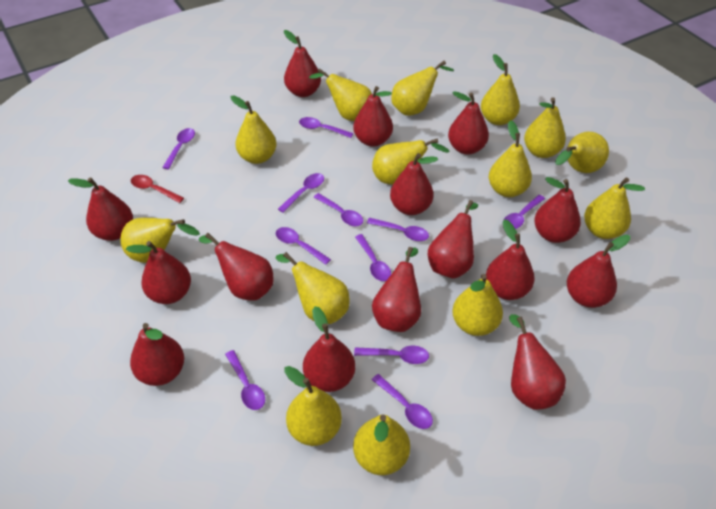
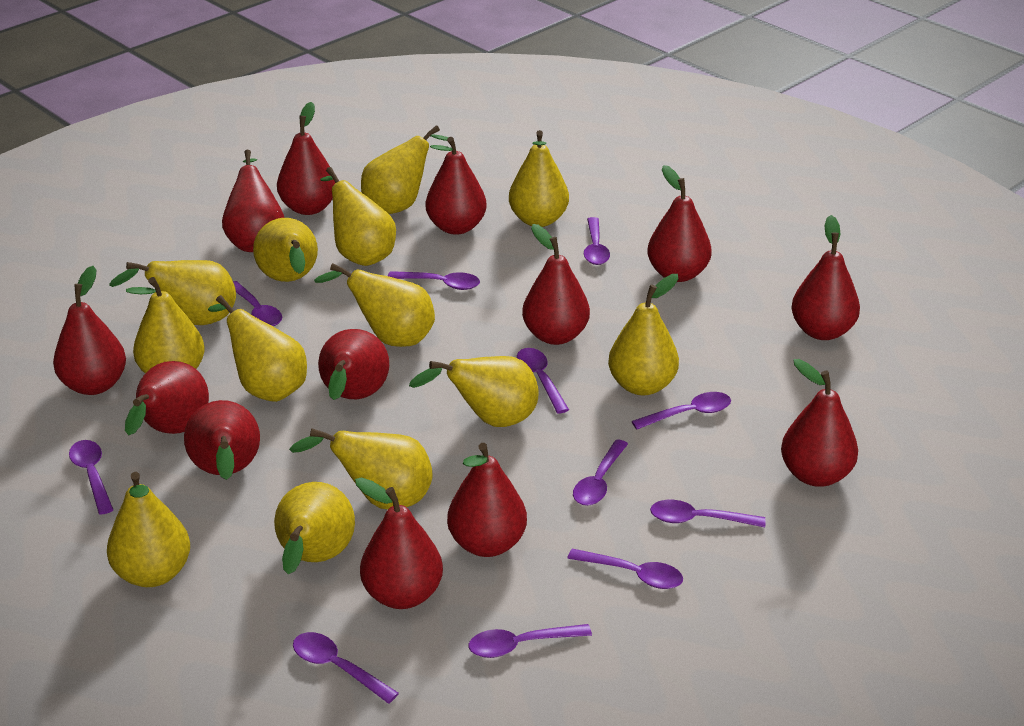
red pear: 15 -> 13
red spoon: 1 -> 0
yellow pear: 14 -> 13

